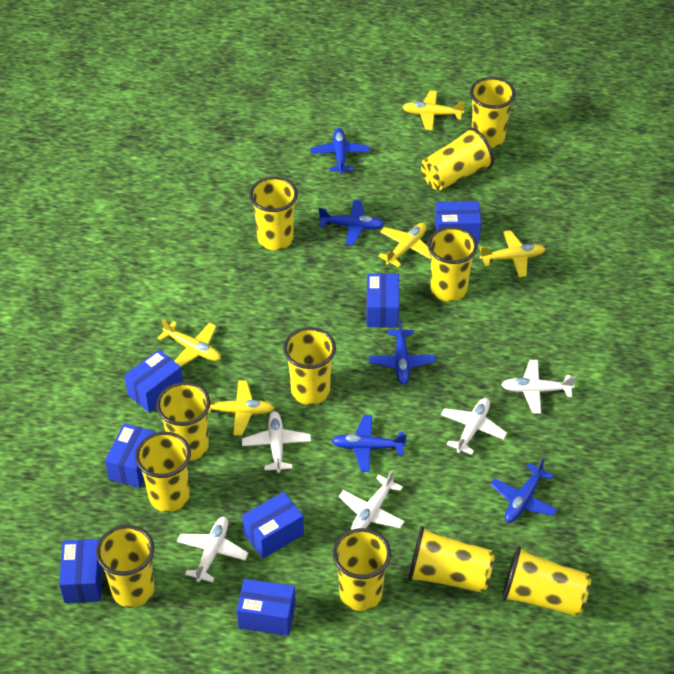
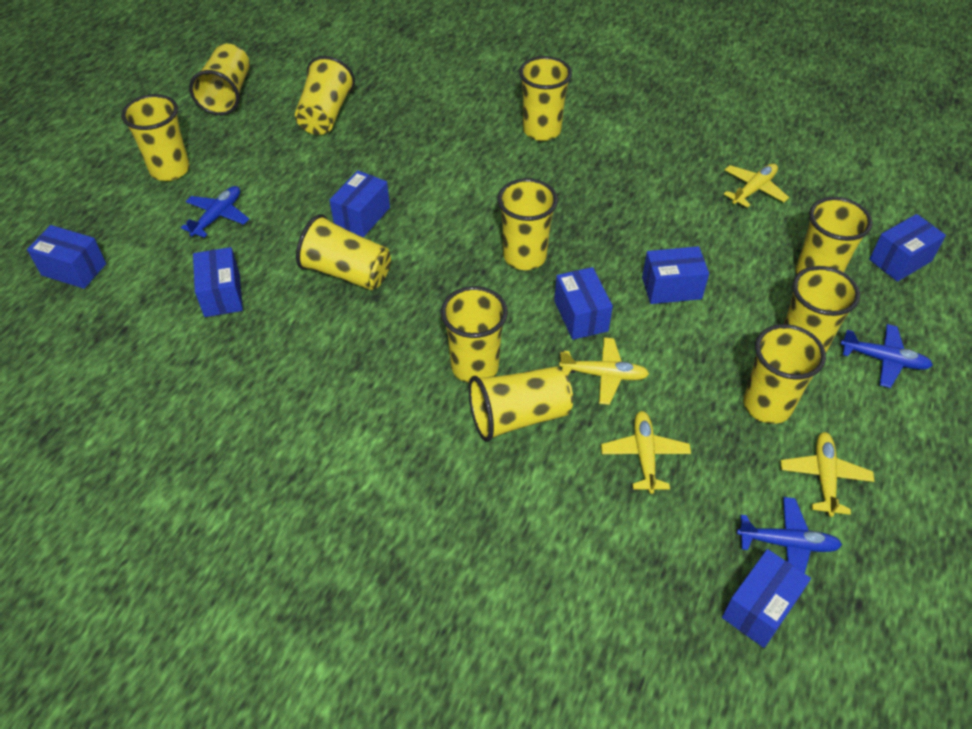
blue plane: 5 -> 3
white plane: 5 -> 0
yellow plane: 5 -> 4

